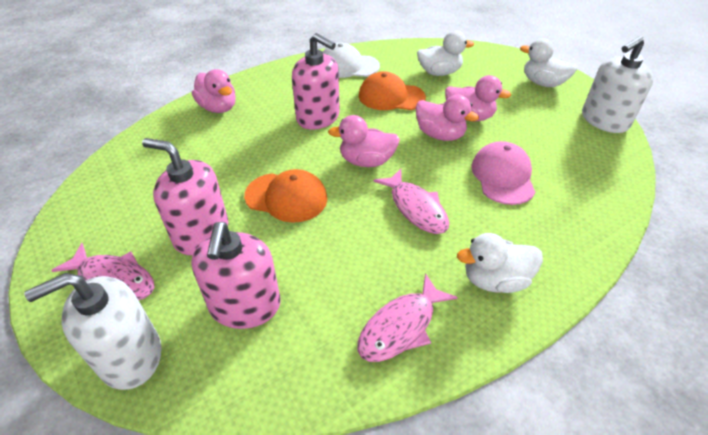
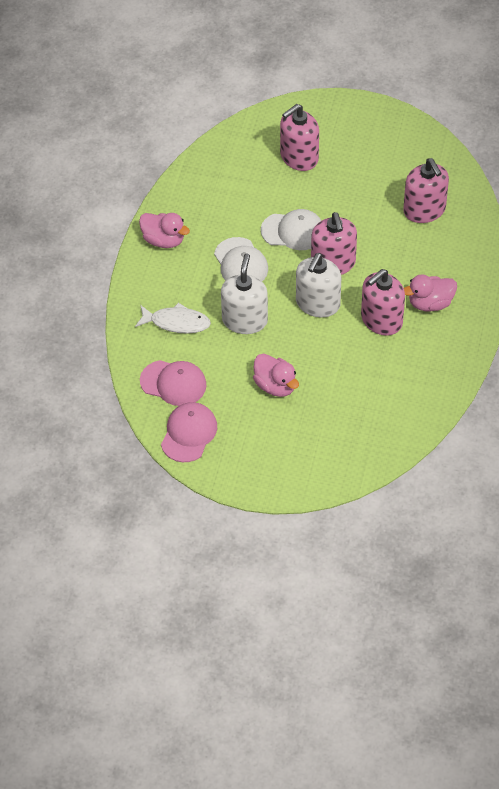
orange cap: 2 -> 0
pink cap: 1 -> 2
pink duck: 4 -> 3
pink fish: 3 -> 0
pink soap dispenser: 3 -> 4
white cap: 1 -> 2
white duck: 3 -> 0
white fish: 0 -> 1

